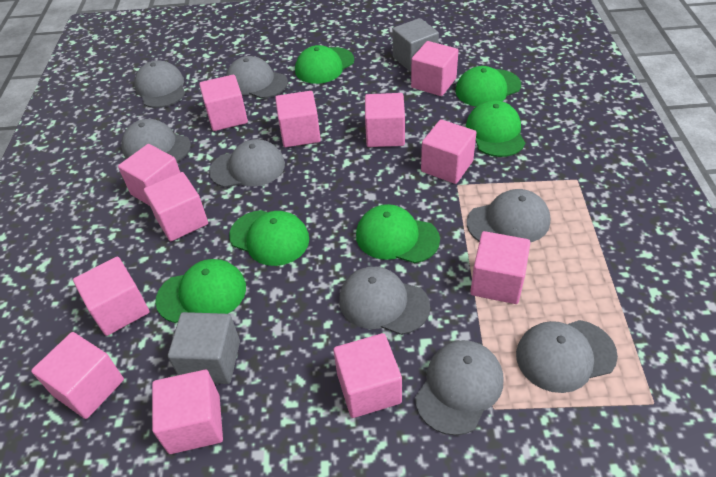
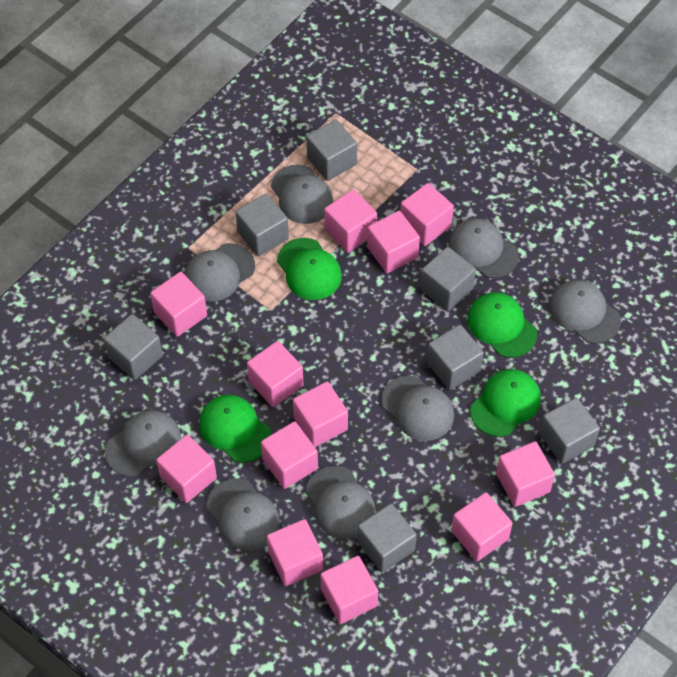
green cap: 6 -> 4
grey cube: 2 -> 7

